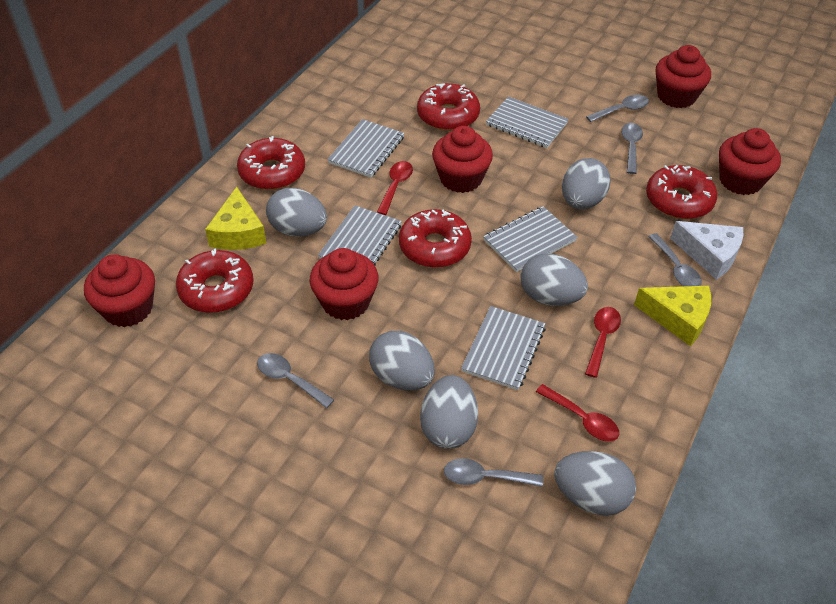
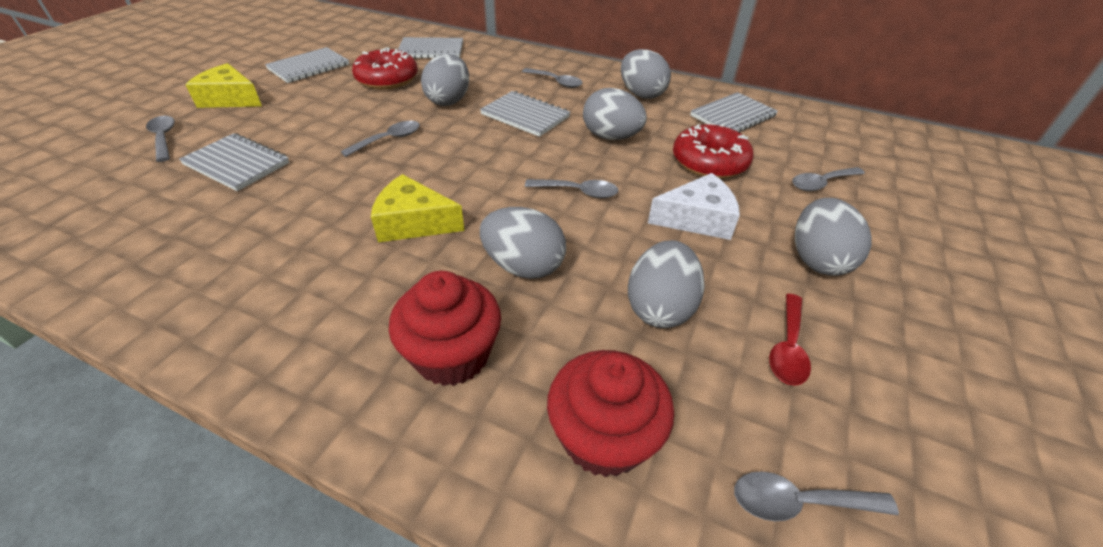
grey spoon: 5 -> 6
red cupcake: 5 -> 2
red donut: 5 -> 2
red spoon: 3 -> 1

